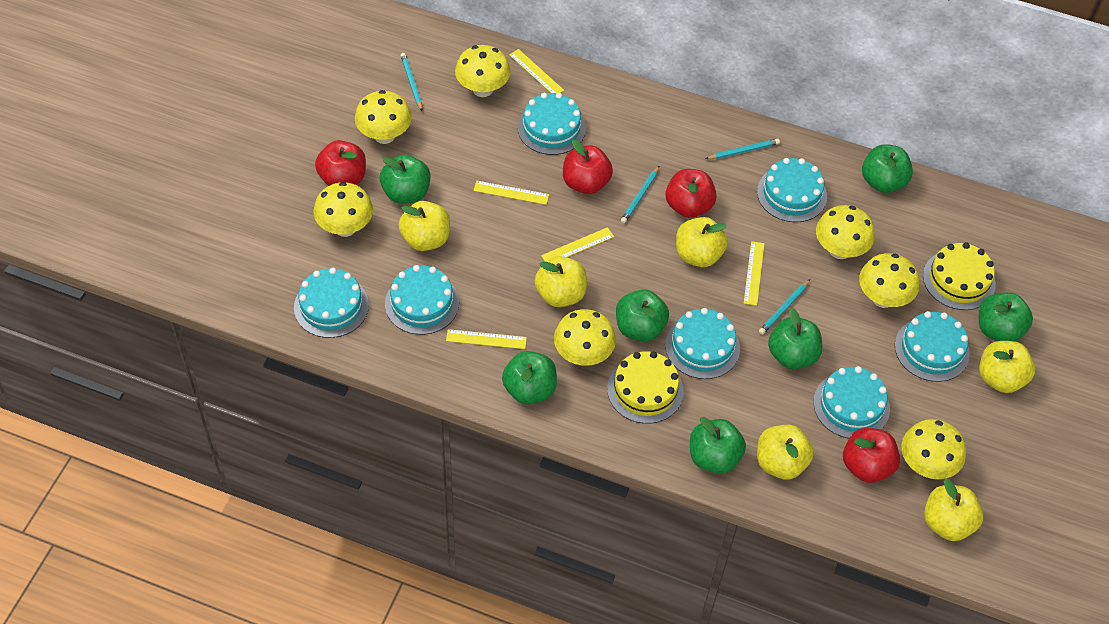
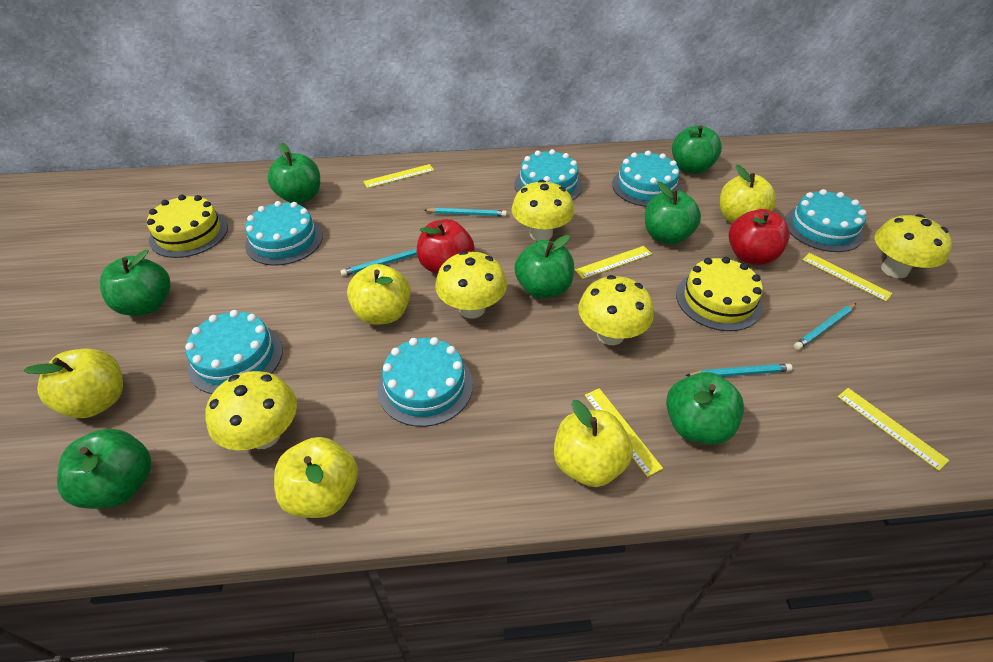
red apple: 4 -> 2
turquoise cake: 7 -> 6
yellow apple: 6 -> 5
yellow mushroom: 7 -> 5

